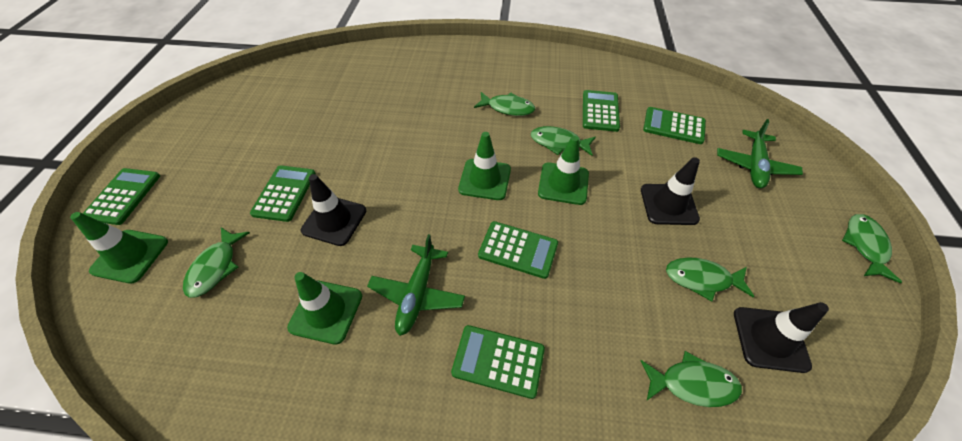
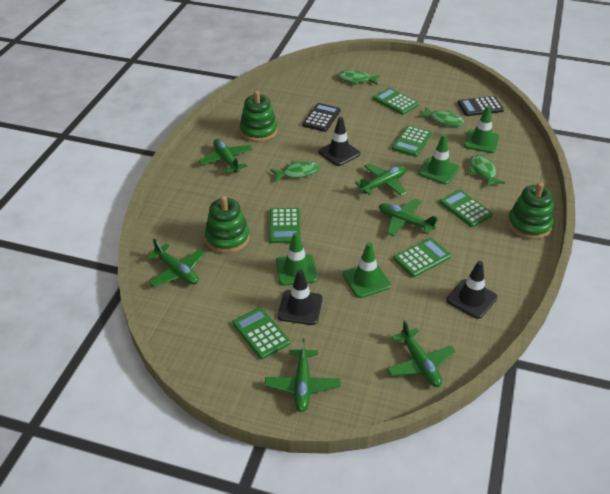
black calculator: 0 -> 2
green fish: 6 -> 4
green plane: 2 -> 6
green stacking toy: 0 -> 3

